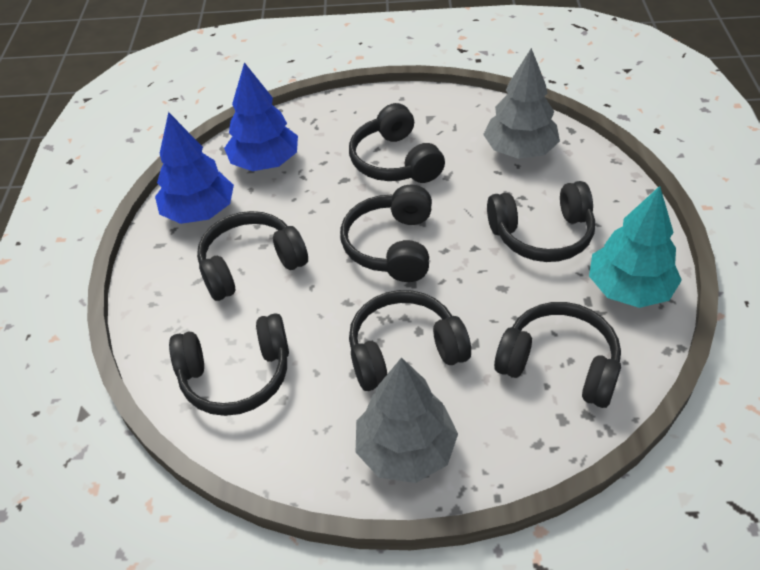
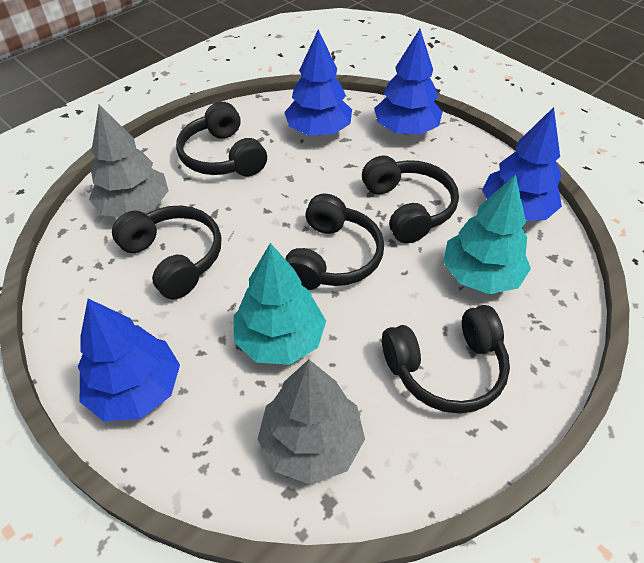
black headphones: 7 -> 5
blue tree: 2 -> 4
turquoise tree: 1 -> 2

